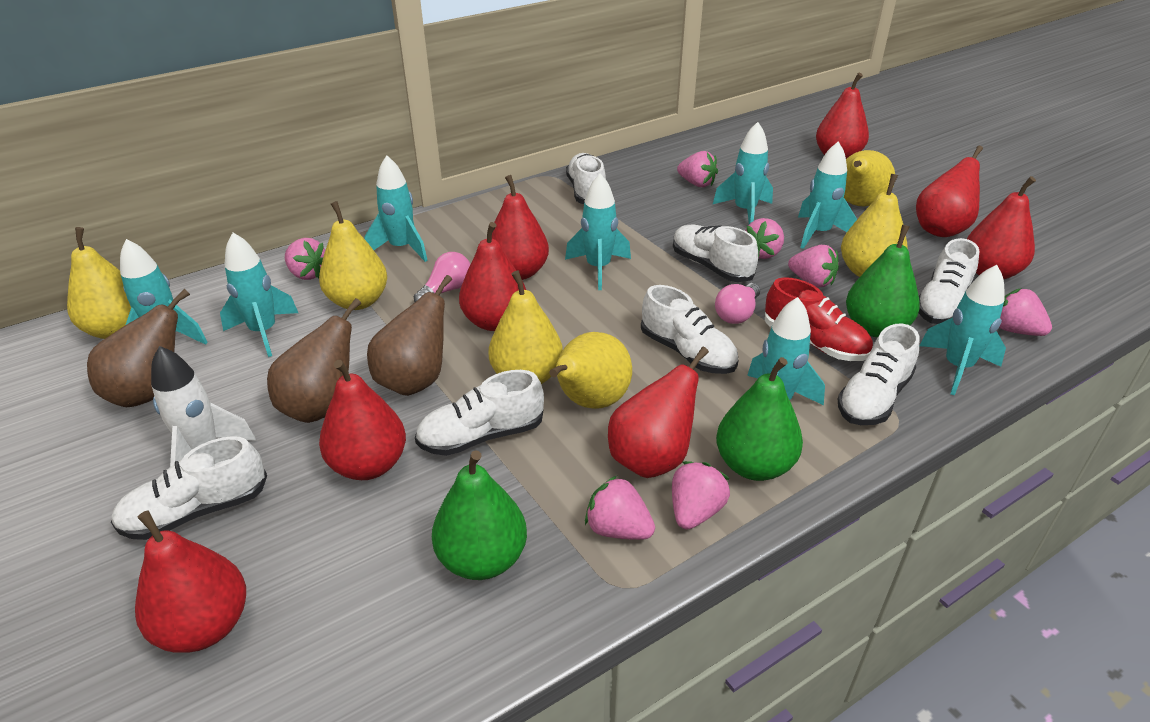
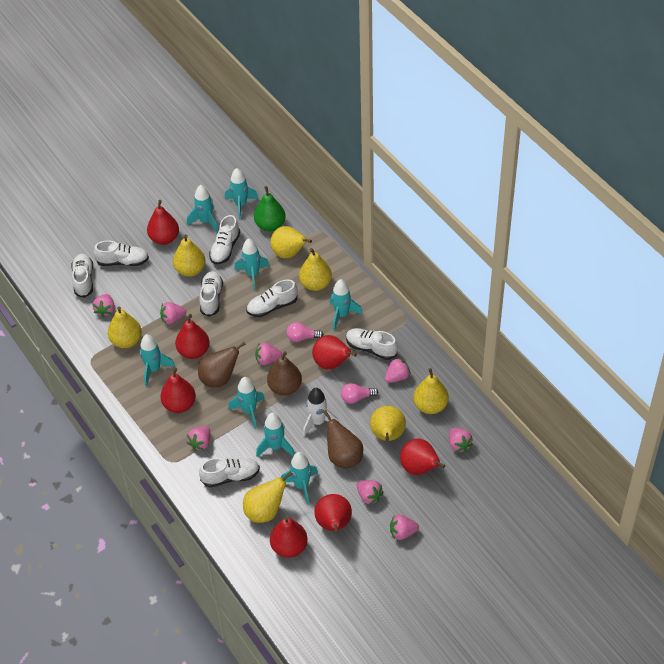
green pear: 3 -> 1
pink strawberry: 7 -> 8
red pear: 8 -> 7
red shoe: 1 -> 0
yellow pear: 6 -> 7

